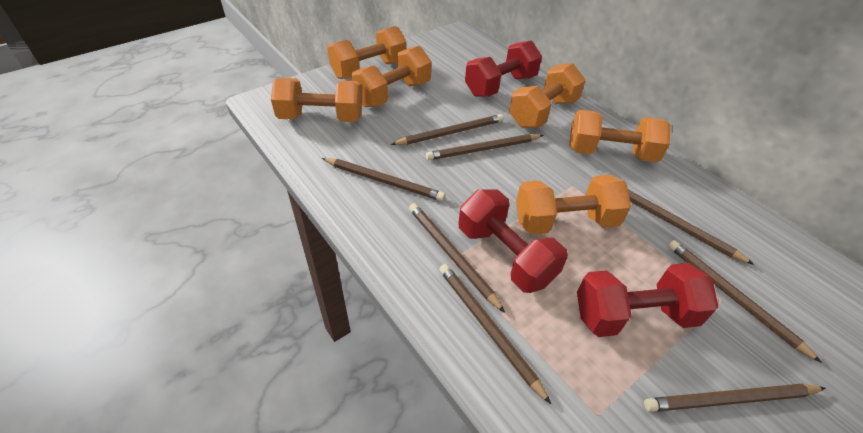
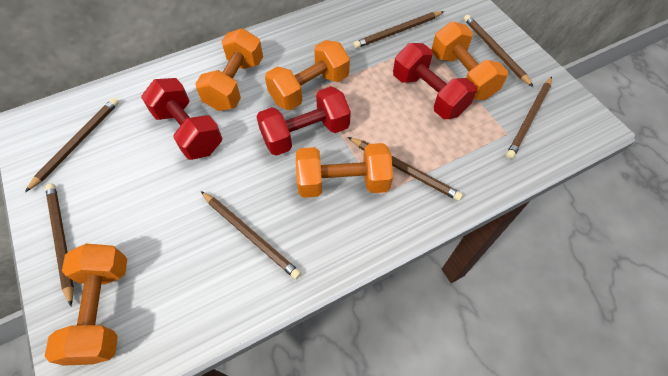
brown pencil: 8 -> 7
orange dumbbell: 6 -> 5

